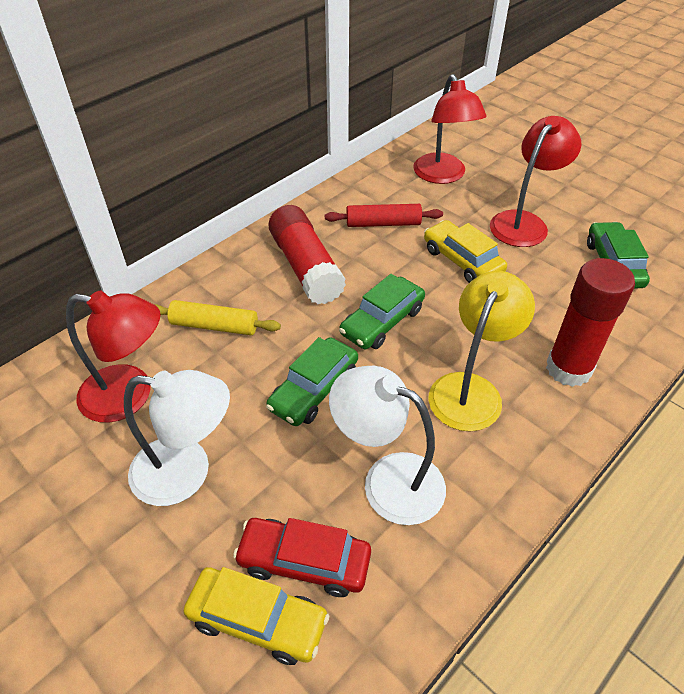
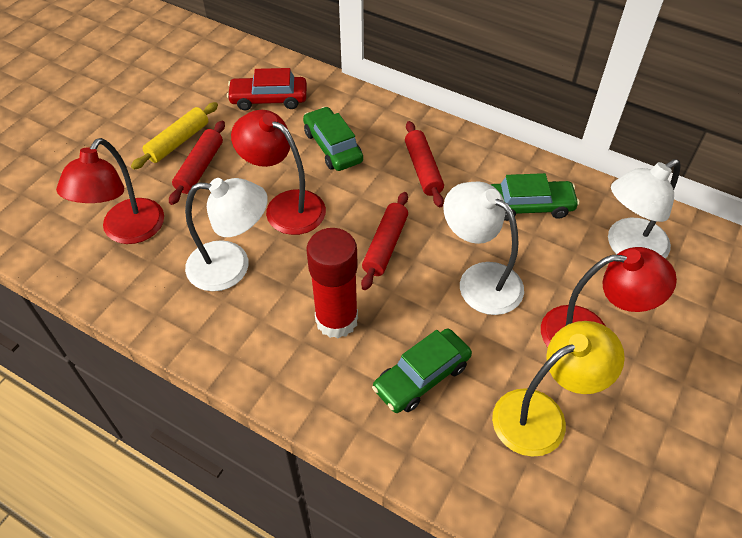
red glue stick: 2 -> 1
red rolling pin: 1 -> 3
white lamp: 2 -> 3
yellow car: 2 -> 0

